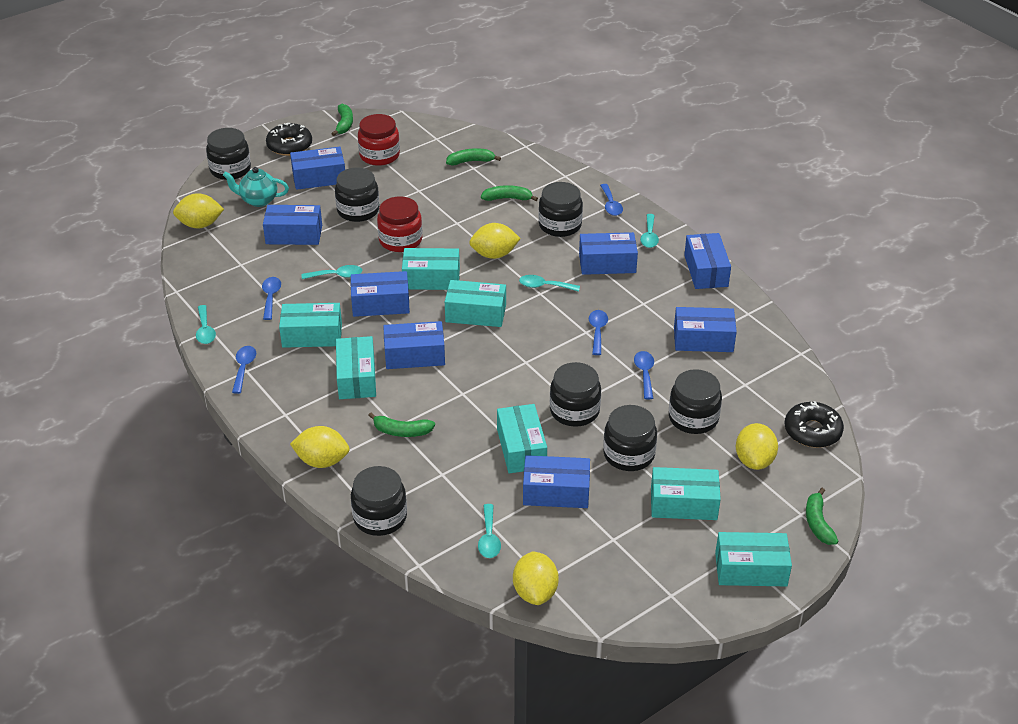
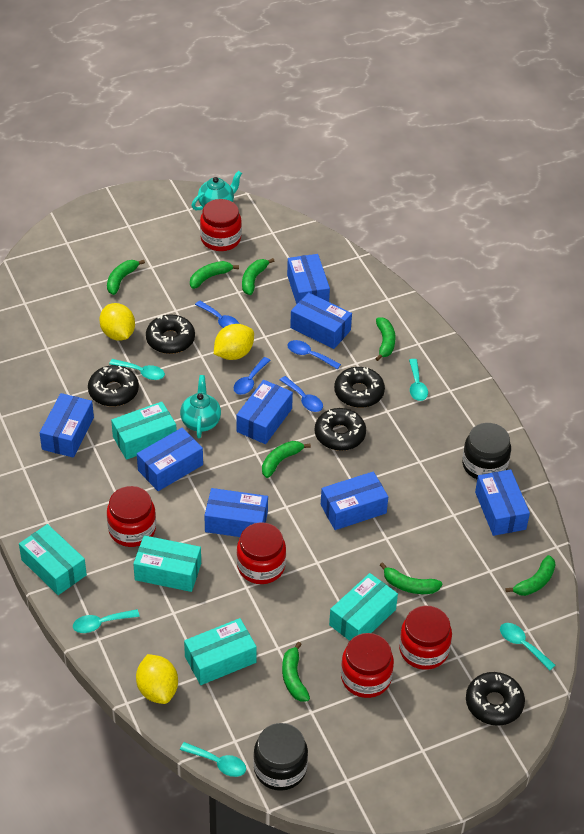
black donut: 2 -> 5
black jar: 7 -> 2
blue spoon: 5 -> 4
green banana: 5 -> 8
red jar: 2 -> 5
turquoise box: 7 -> 5
turquoise teapot: 1 -> 2
yellow lemon: 5 -> 3

